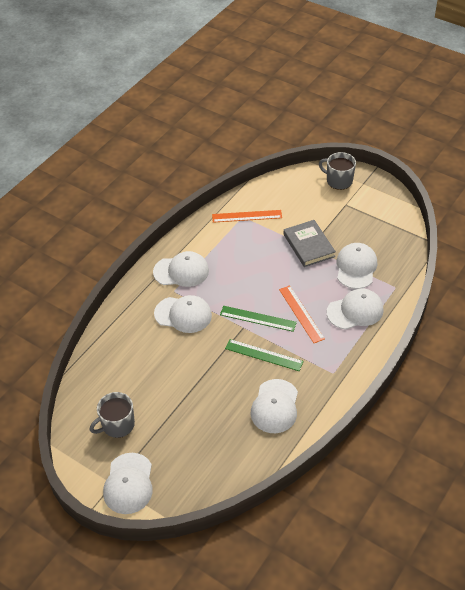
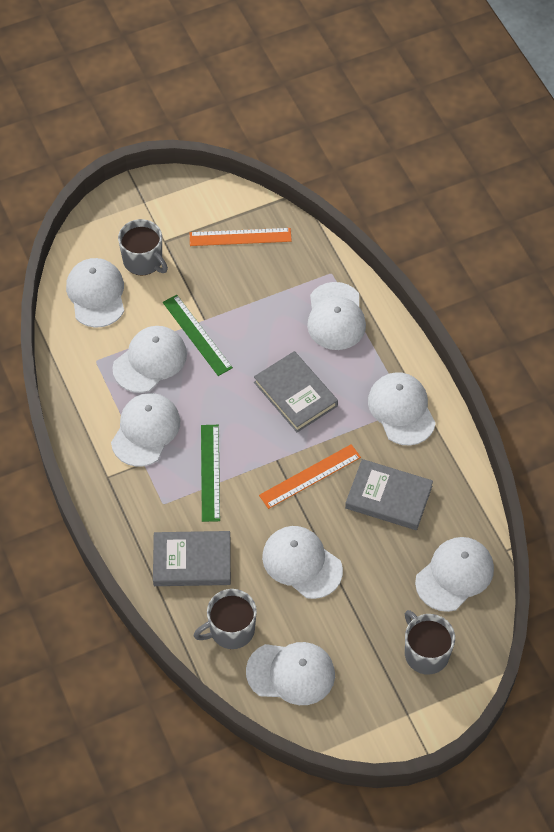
grey book: 1 -> 3
grey mug: 2 -> 3
white cap: 6 -> 8

